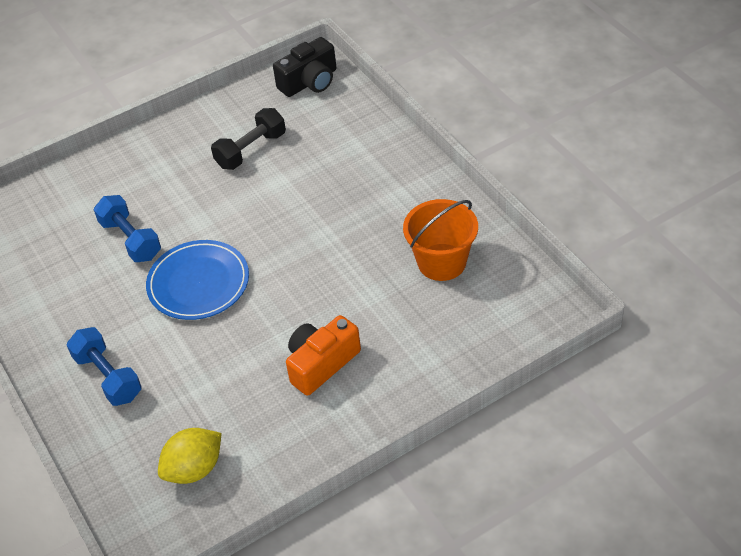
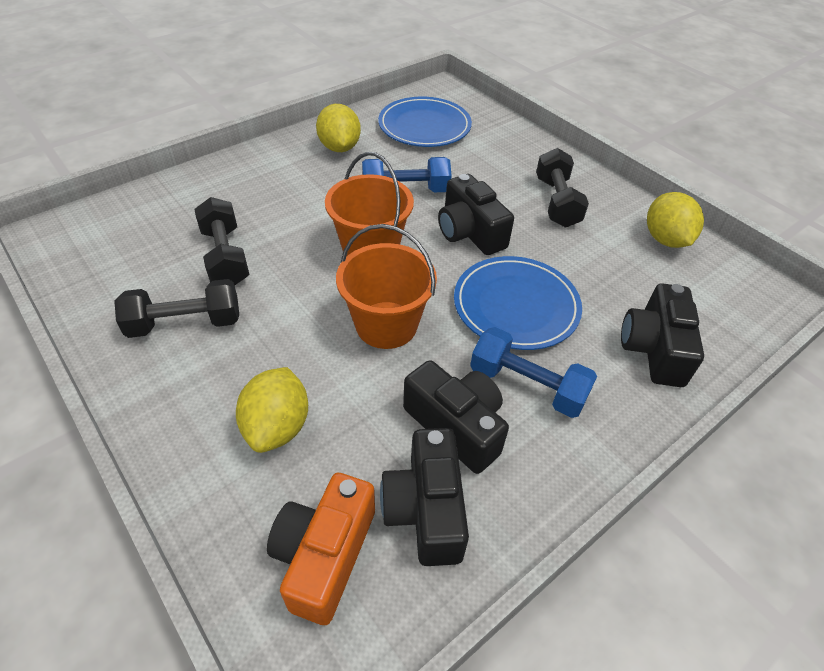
black camera: 1 -> 4
black dumbbell: 1 -> 3
blue plate: 1 -> 2
orange bucket: 1 -> 2
yellow lemon: 1 -> 3

